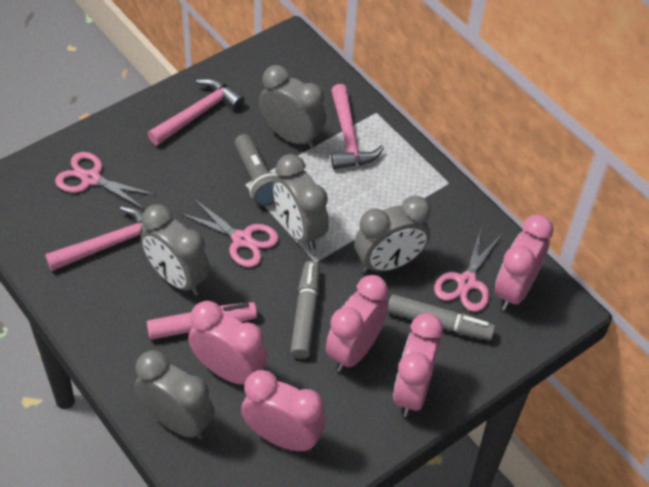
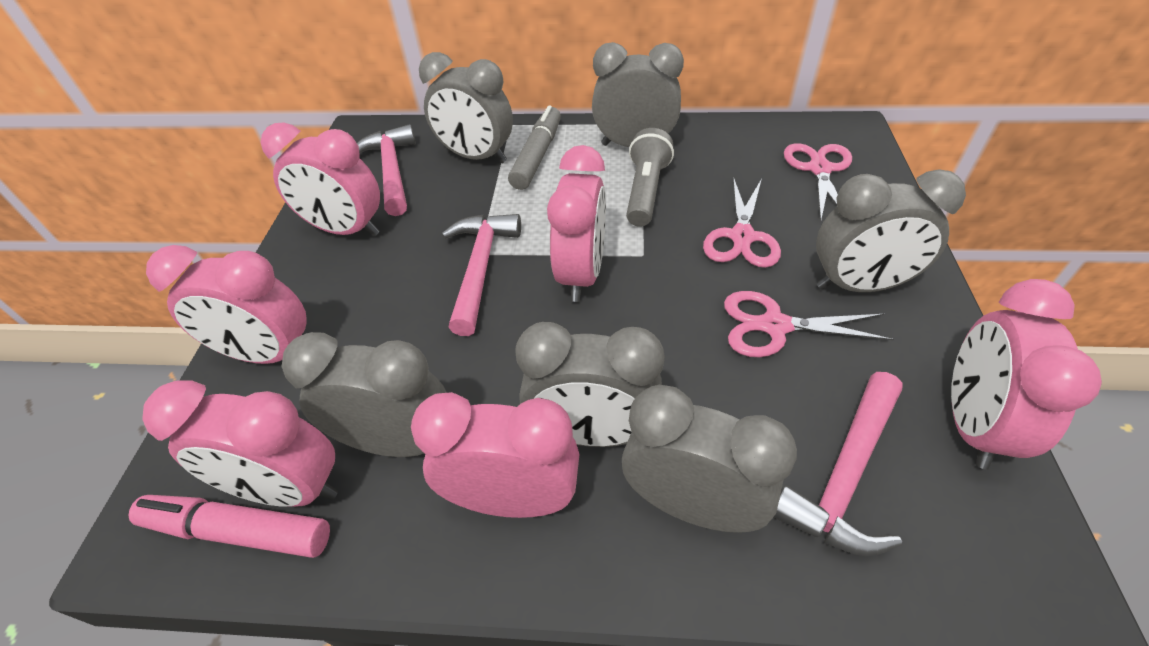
grey clock: 5 -> 6
grey marker: 2 -> 1
pink clock: 5 -> 6

